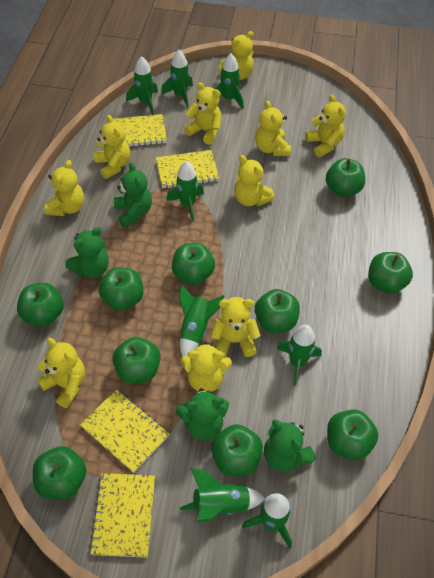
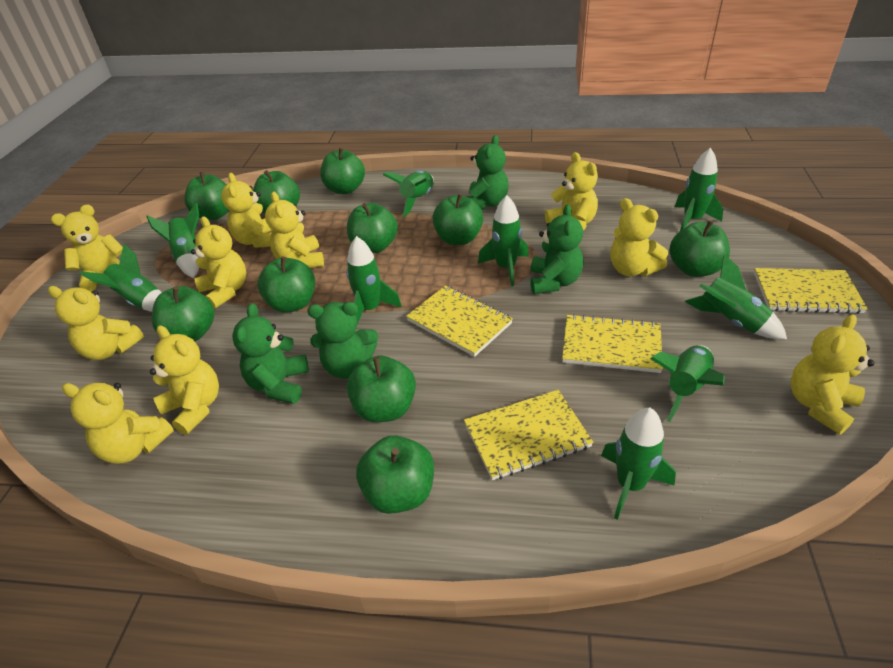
green rocket: 8 -> 9

